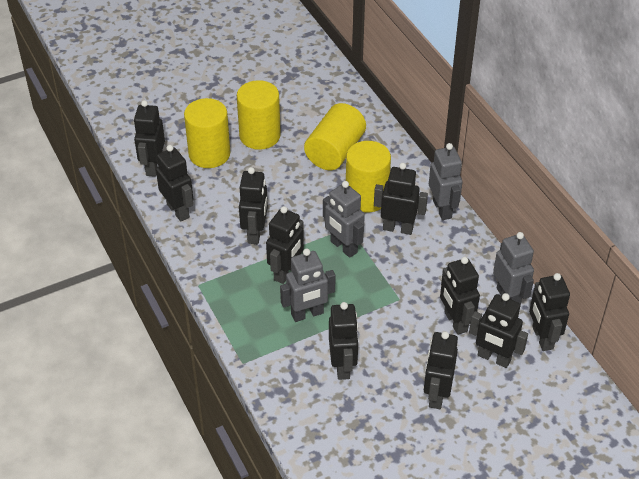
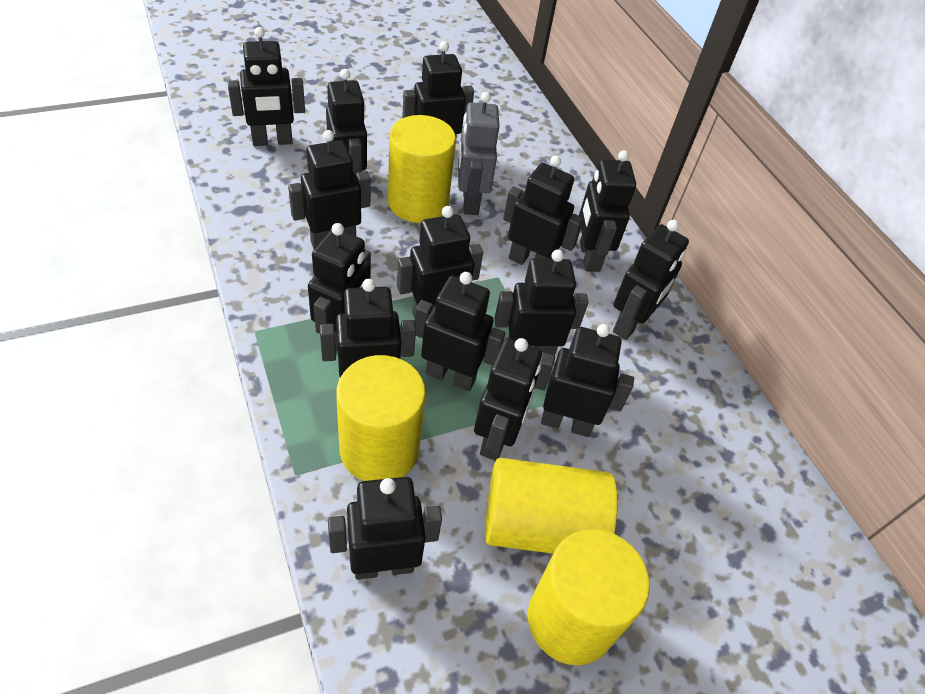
black robot: 10 -> 15
grey robot: 4 -> 1

